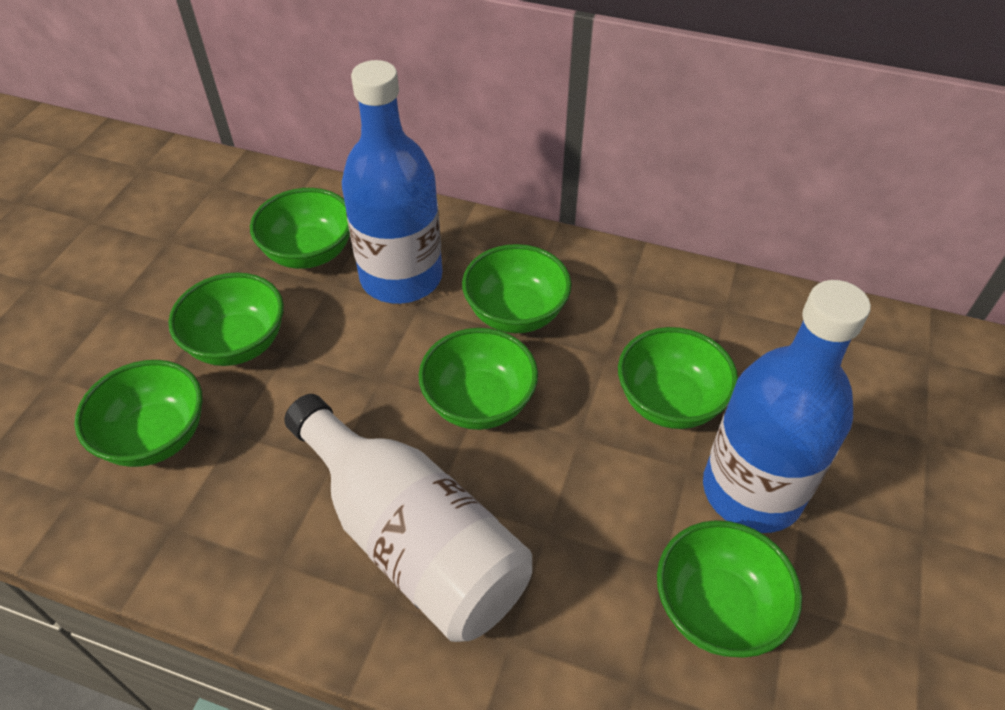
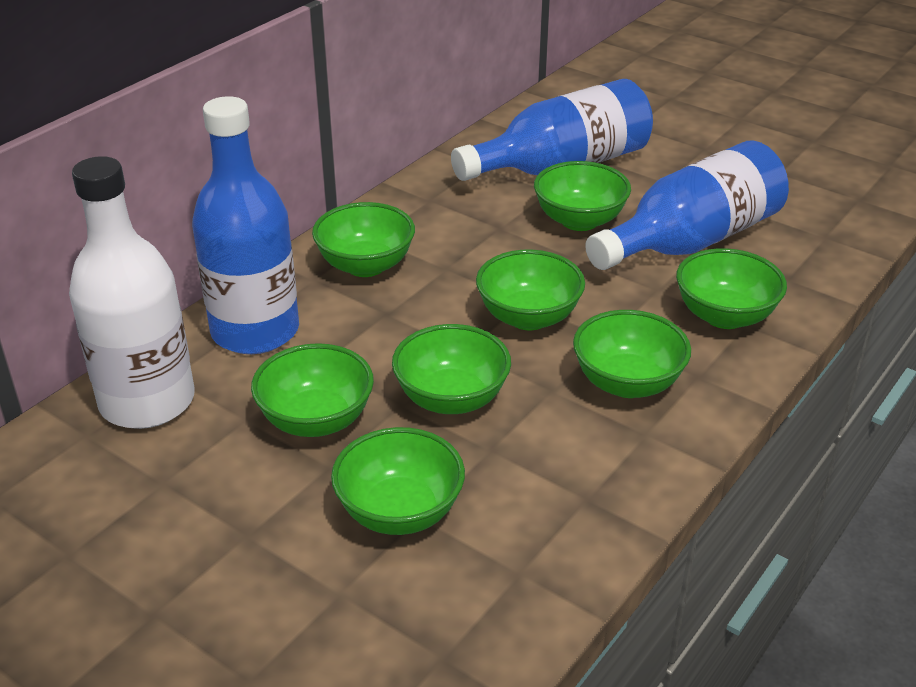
blue bottle: 2 -> 3
green bowl: 7 -> 8

